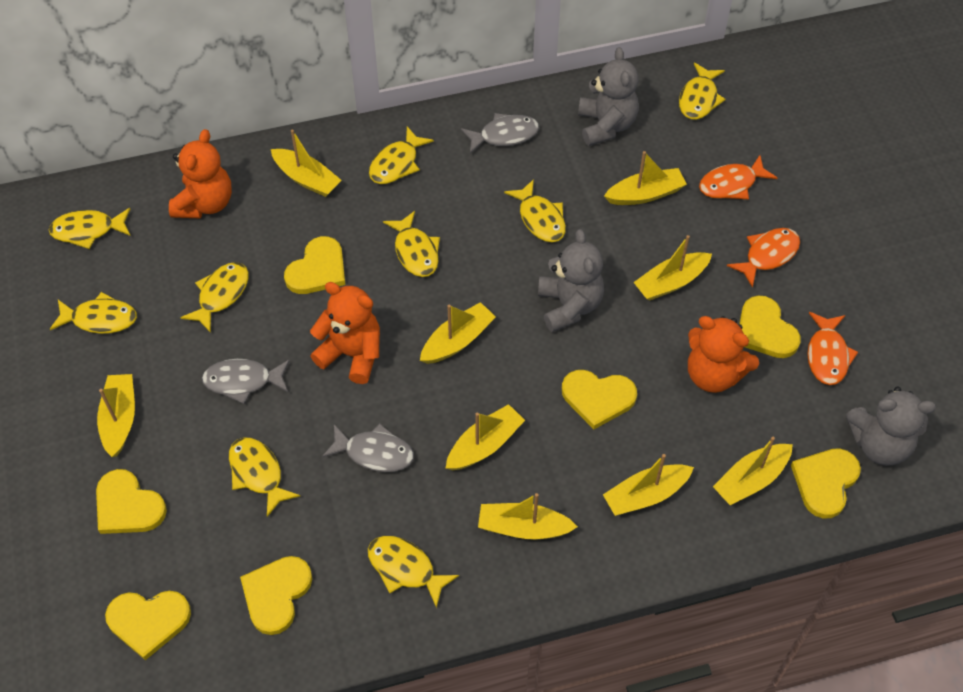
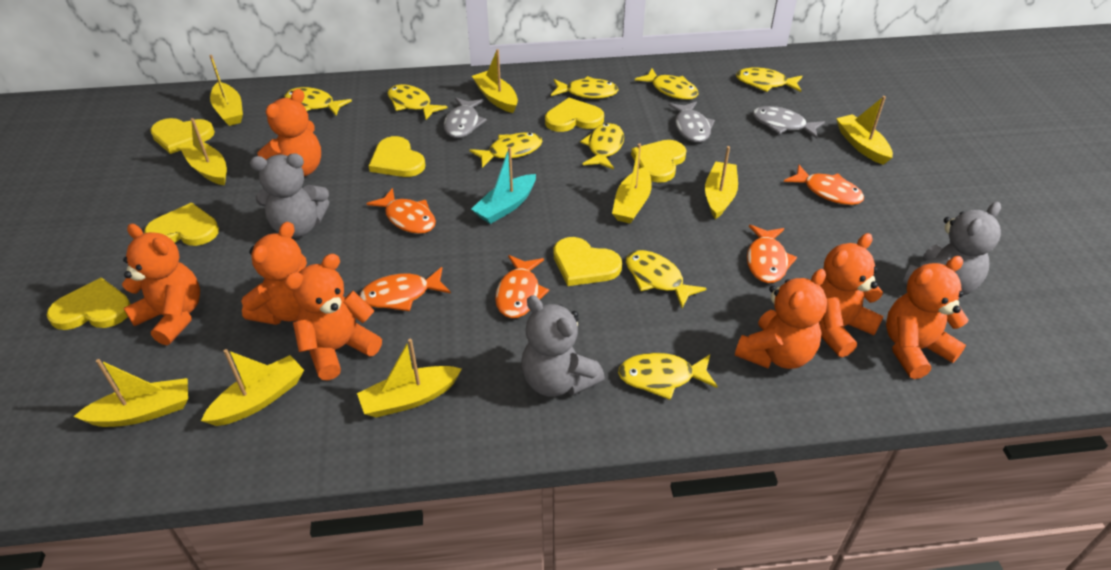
orange fish: 3 -> 5
orange teddy bear: 3 -> 7
turquoise boat: 0 -> 1

